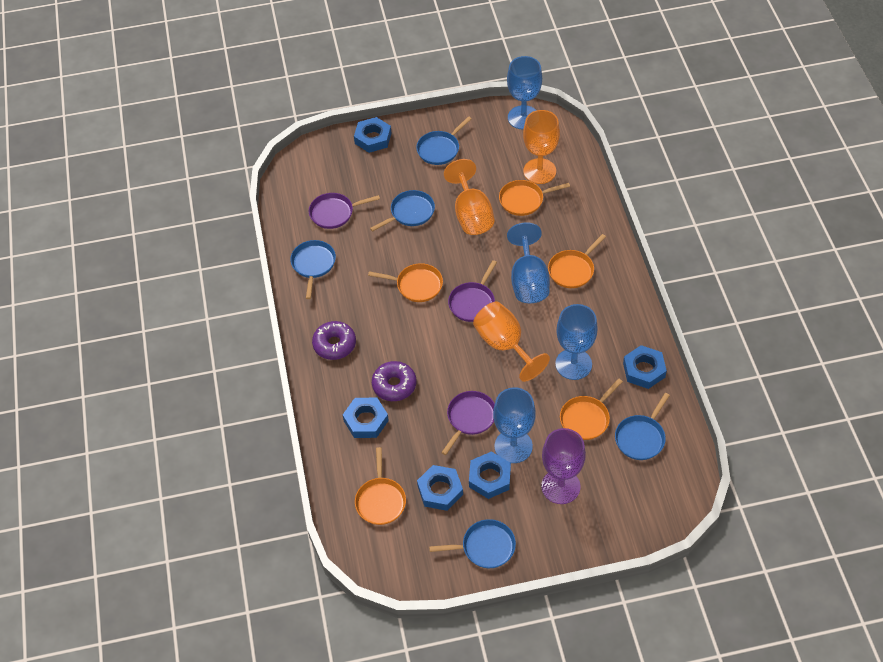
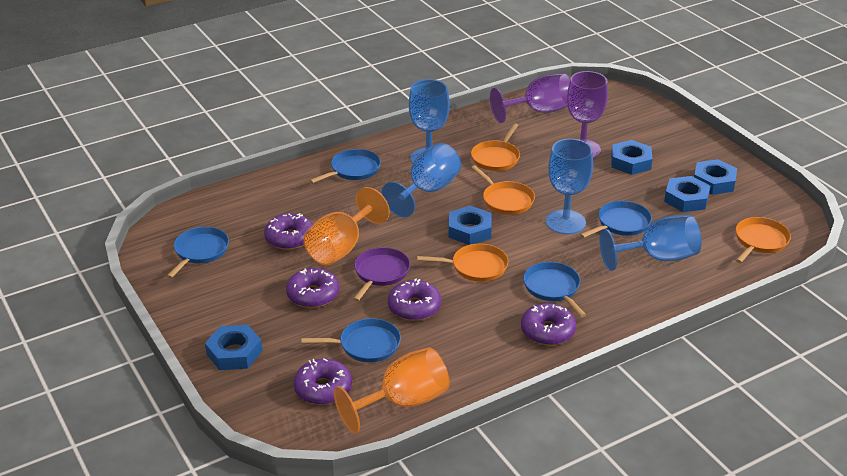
orange goblet: 3 -> 2
orange pan: 5 -> 4
purple donut: 2 -> 5
purple goblet: 1 -> 2
purple pan: 3 -> 1

